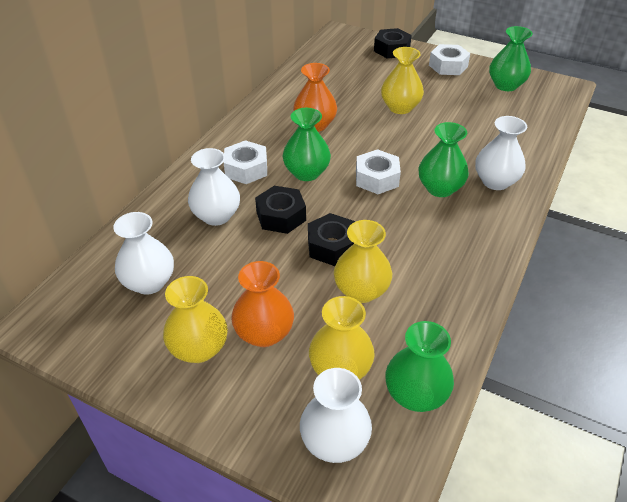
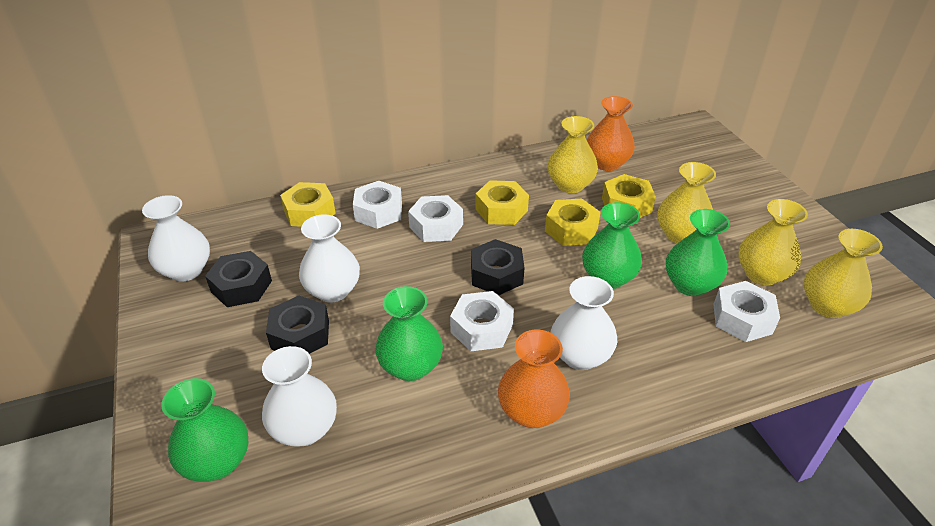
white nut: 3 -> 4
yellow nut: 0 -> 4

